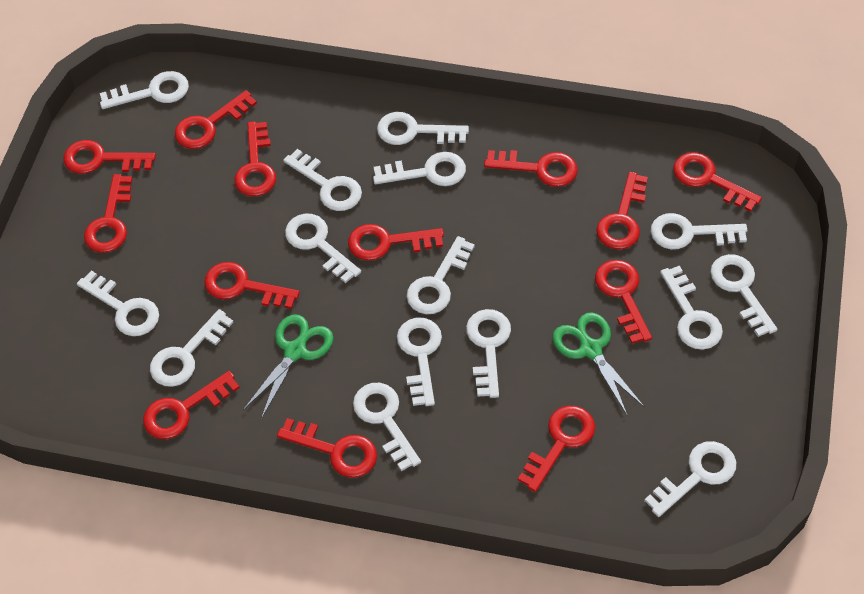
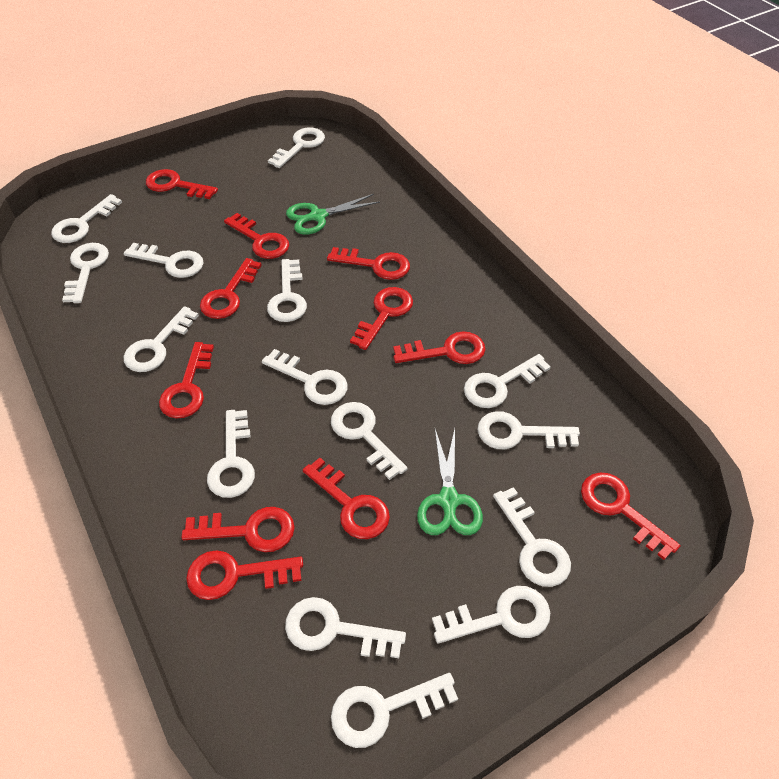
red key: 13 -> 11

